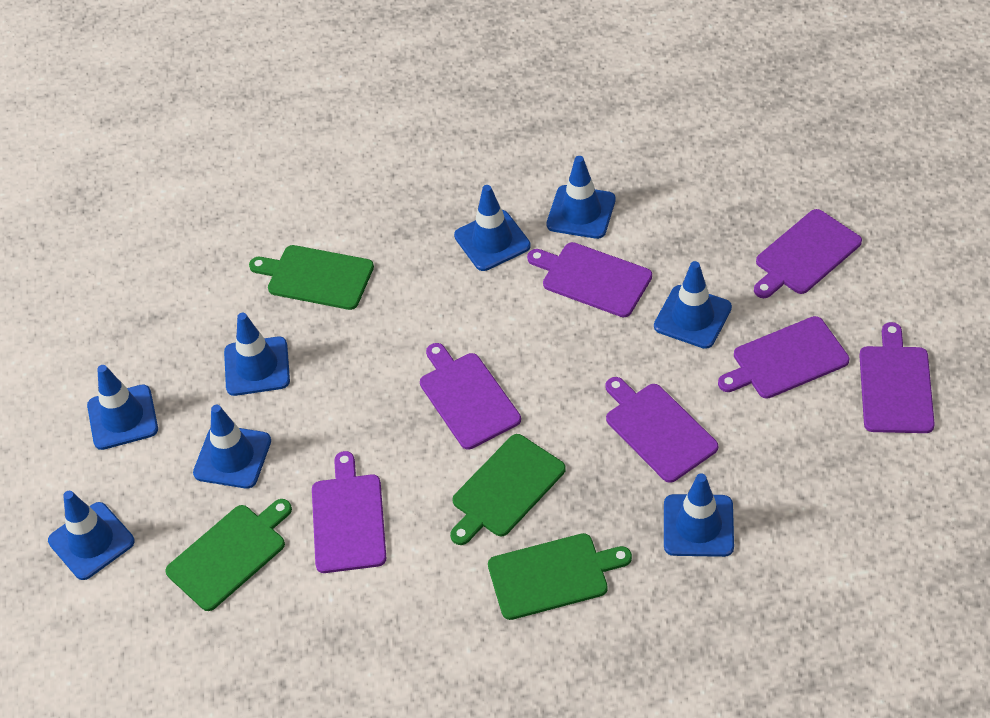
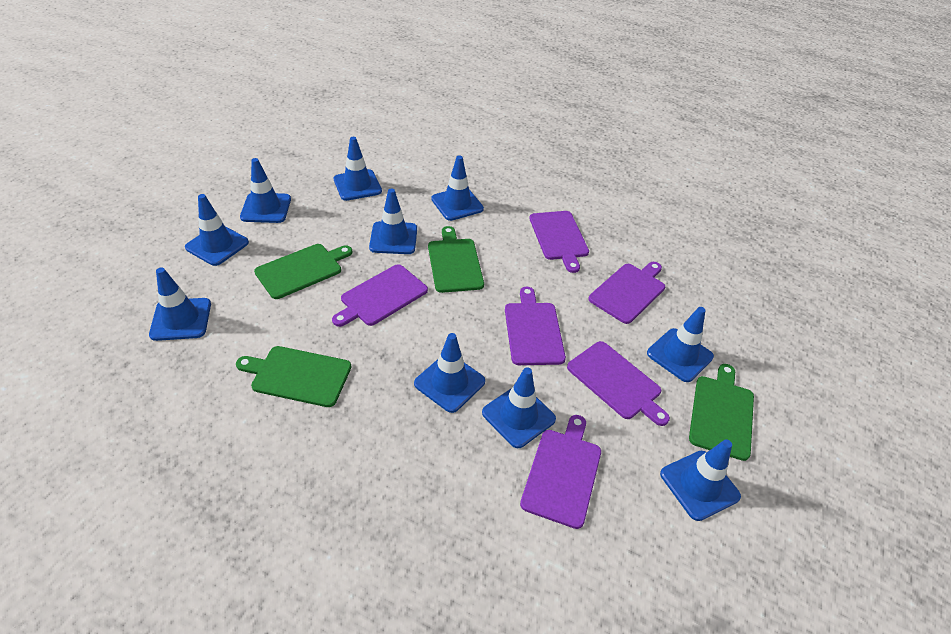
blue traffic cone: 8 -> 10
purple cutting board: 7 -> 6

